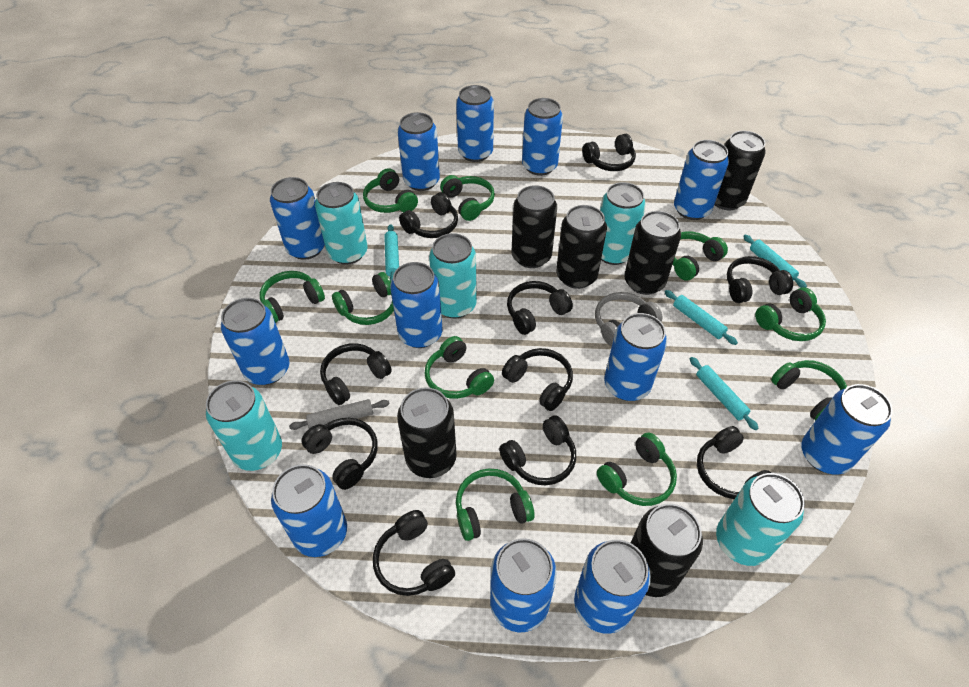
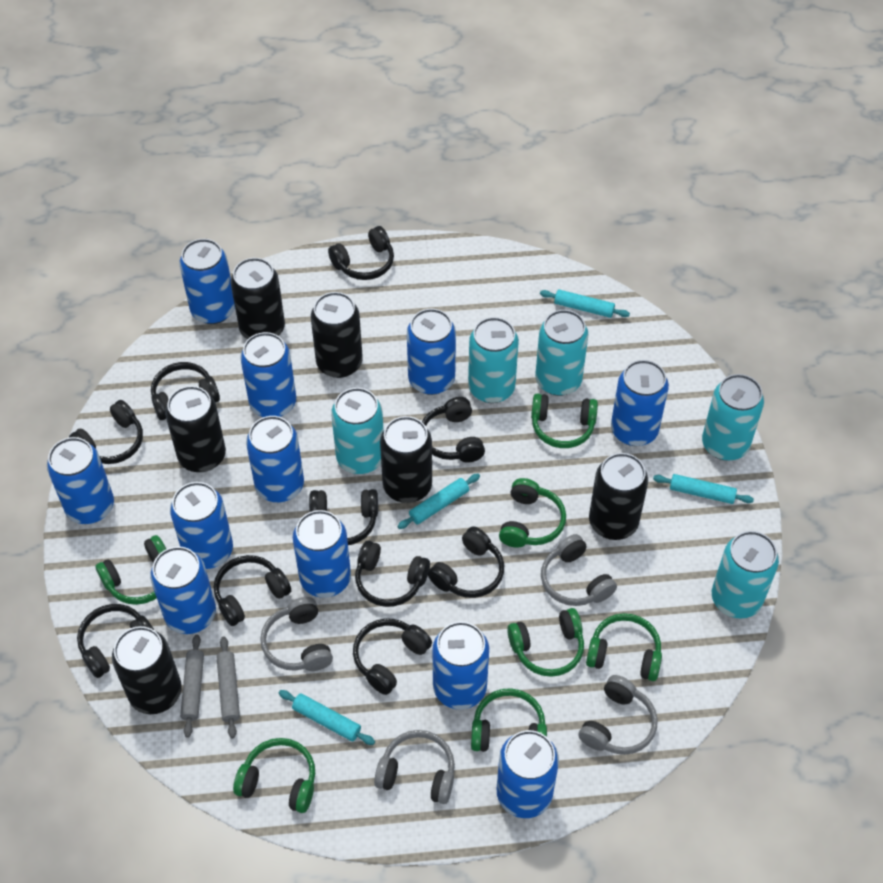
blue can: 12 -> 11
green headphones: 10 -> 7
grey headphones: 1 -> 4
grey rolling pin: 1 -> 2

